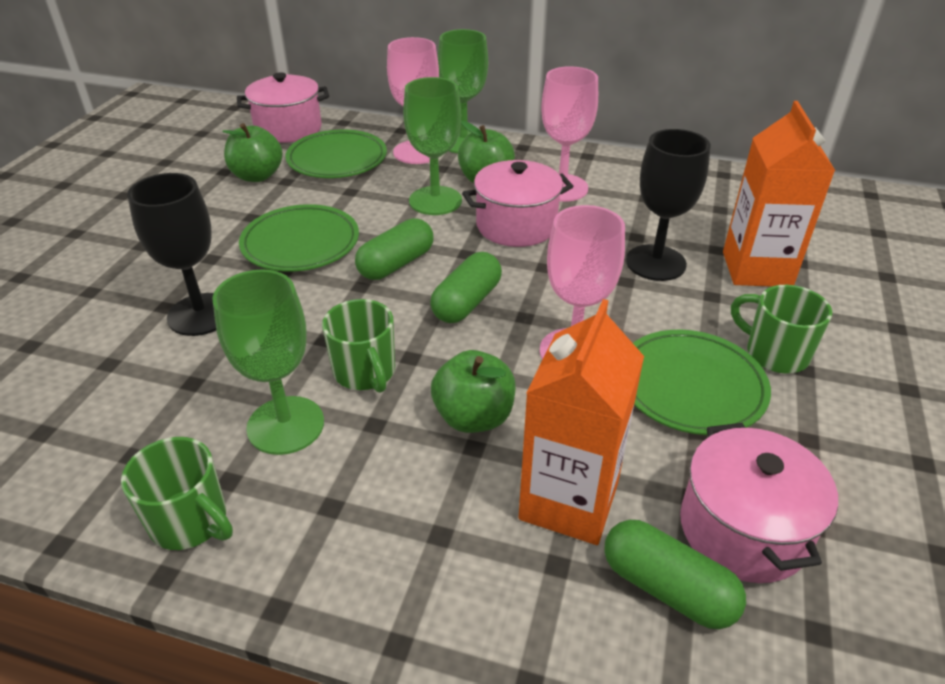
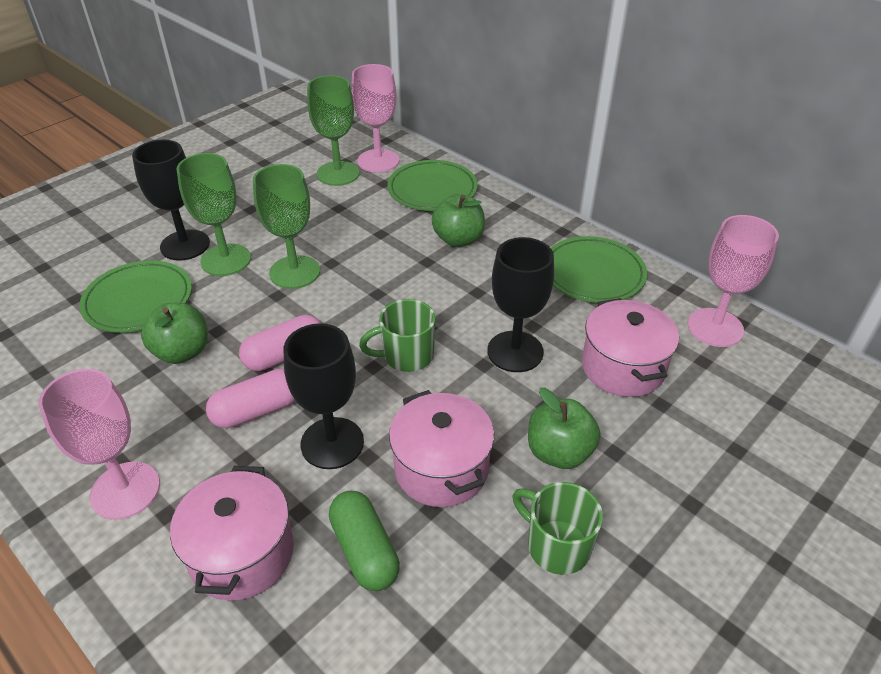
black goblet: 2 -> 3
green capsule: 3 -> 1
green mug: 3 -> 2
orange carton: 2 -> 0
pink capsule: 0 -> 2

